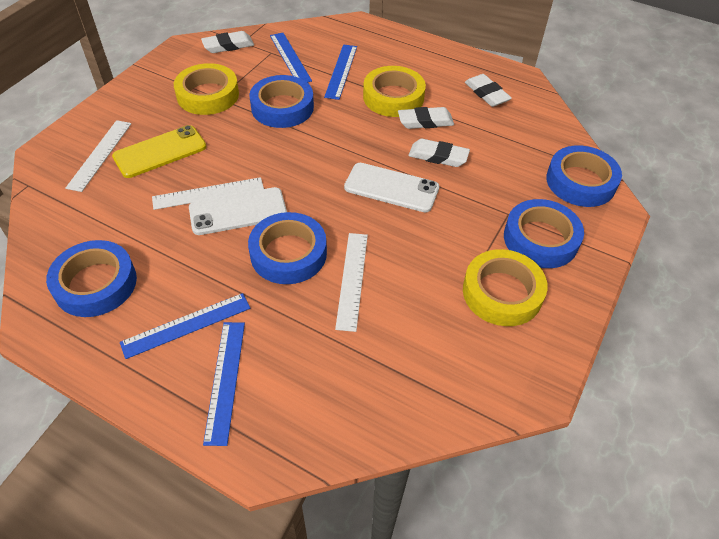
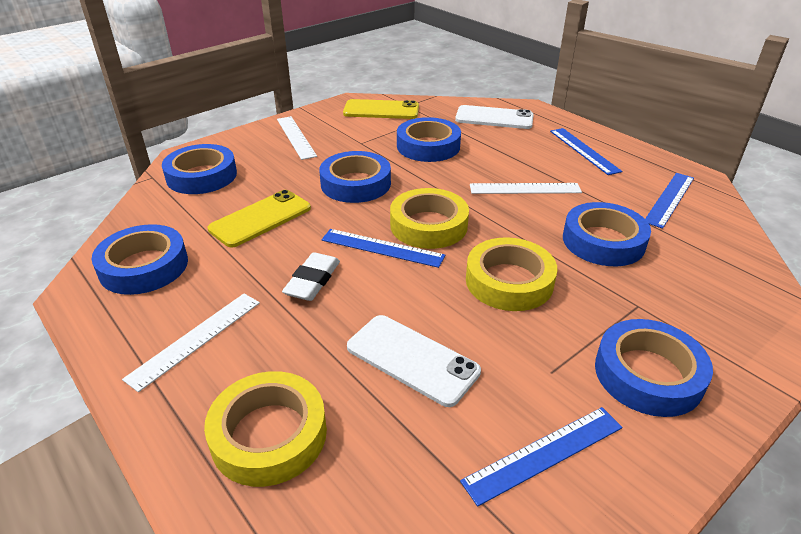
blue tape: 5 -> 6
white eraser: 4 -> 1
yellow phone: 1 -> 2

